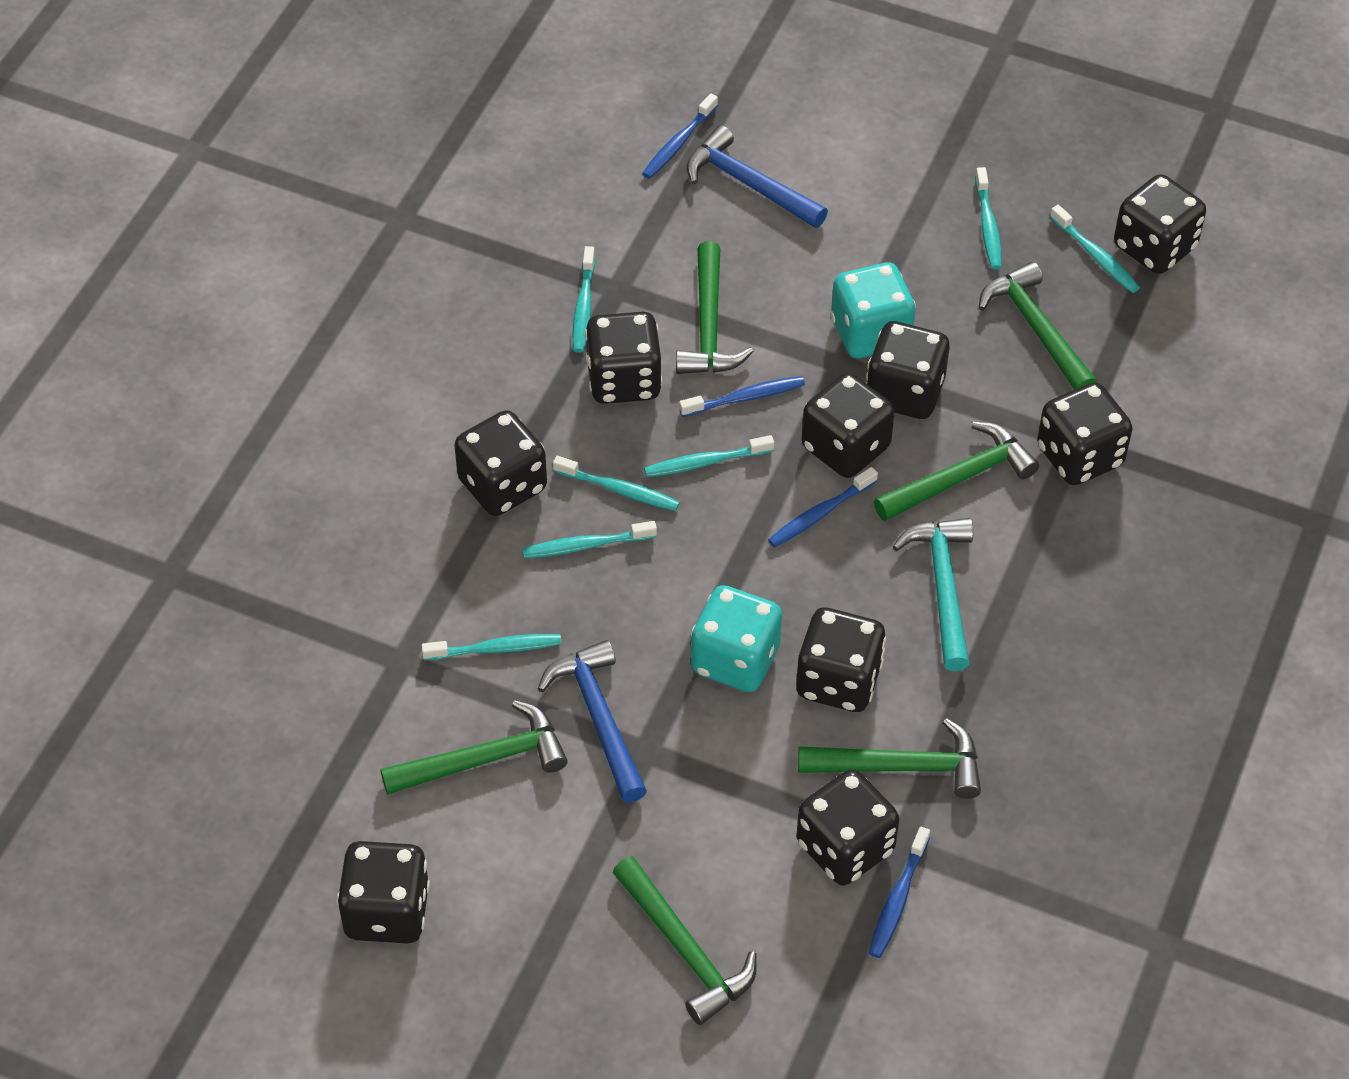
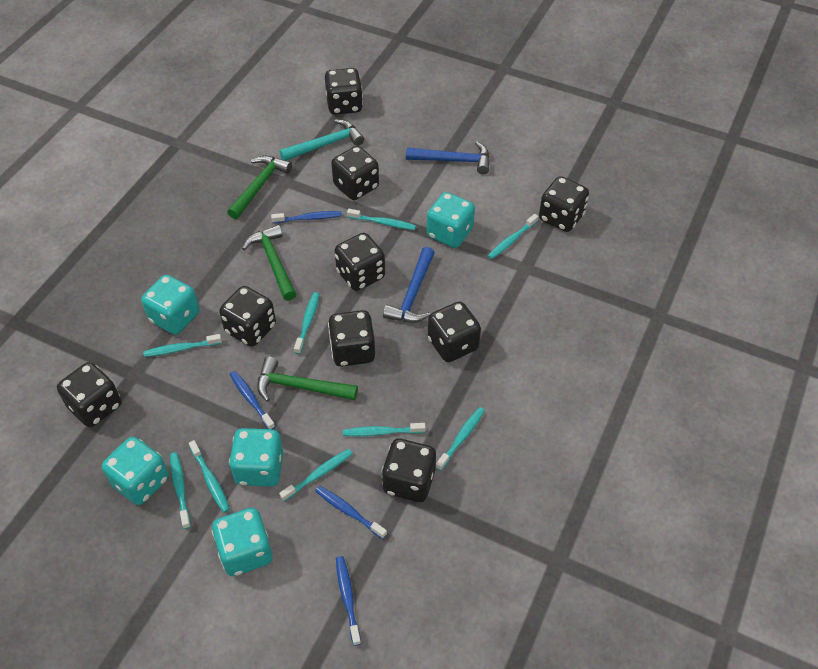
green hammer: 6 -> 3
turquoise dice: 2 -> 5
turquoise toothbrush: 7 -> 9

